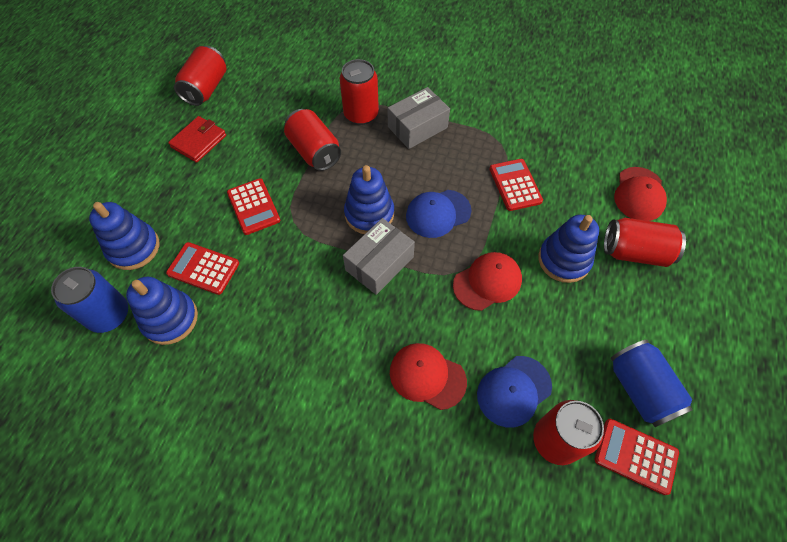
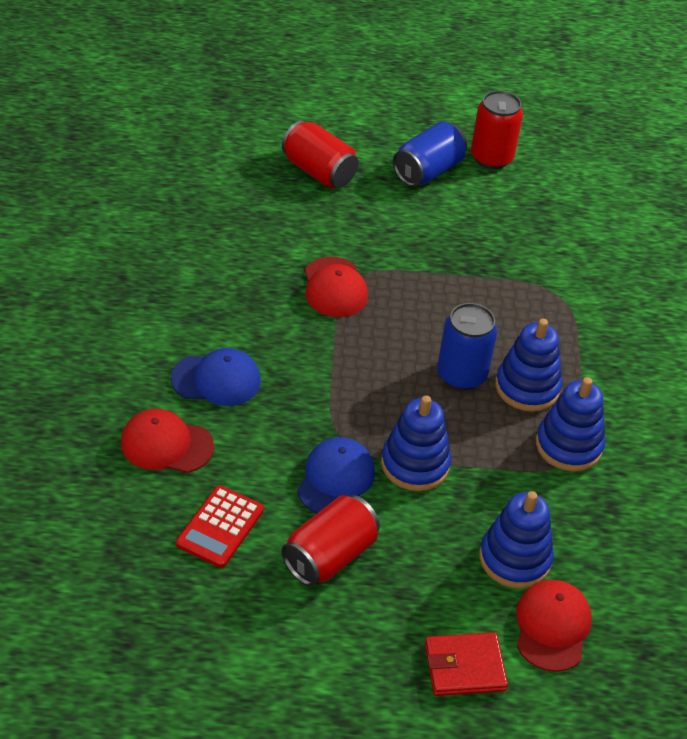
grey box: 2 -> 0
red calculator: 4 -> 1
red can: 5 -> 3

